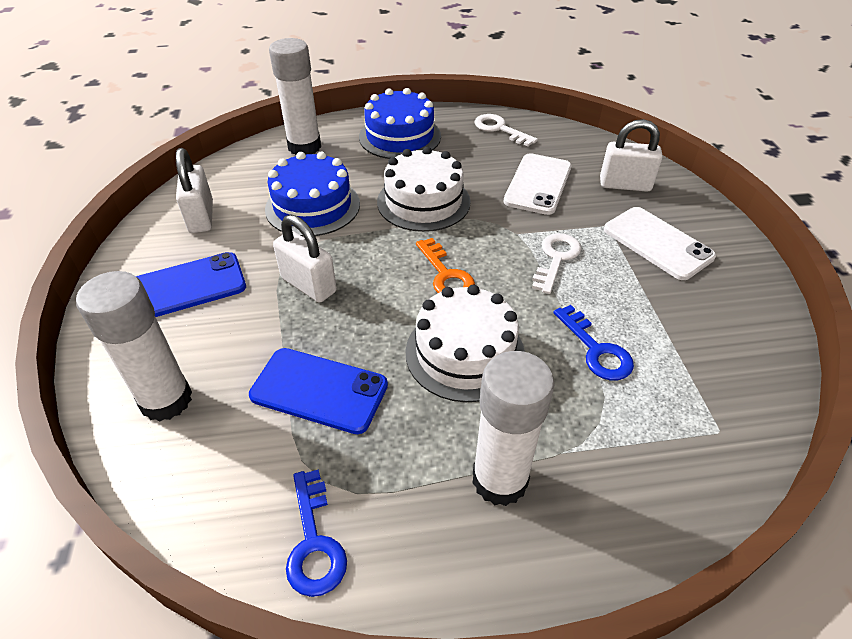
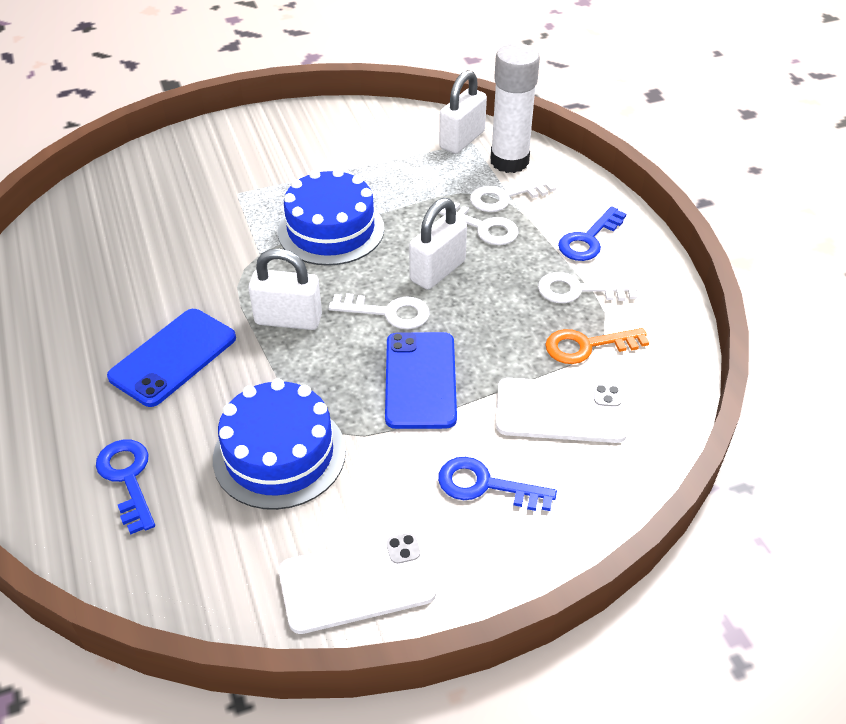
blue key: 2 -> 3
white cake: 2 -> 0
white glue stick: 3 -> 1
white key: 2 -> 4

